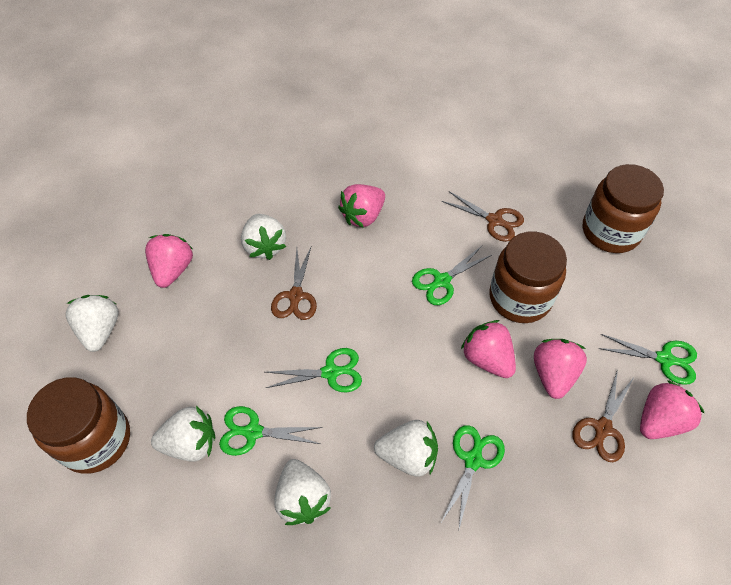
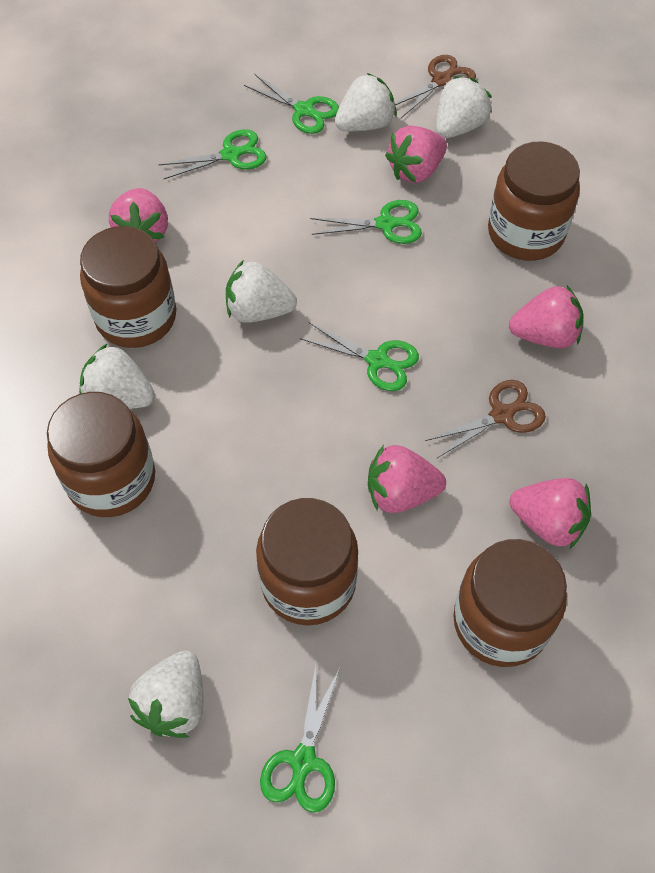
brown jar: 3 -> 5
brown scissors: 3 -> 2

